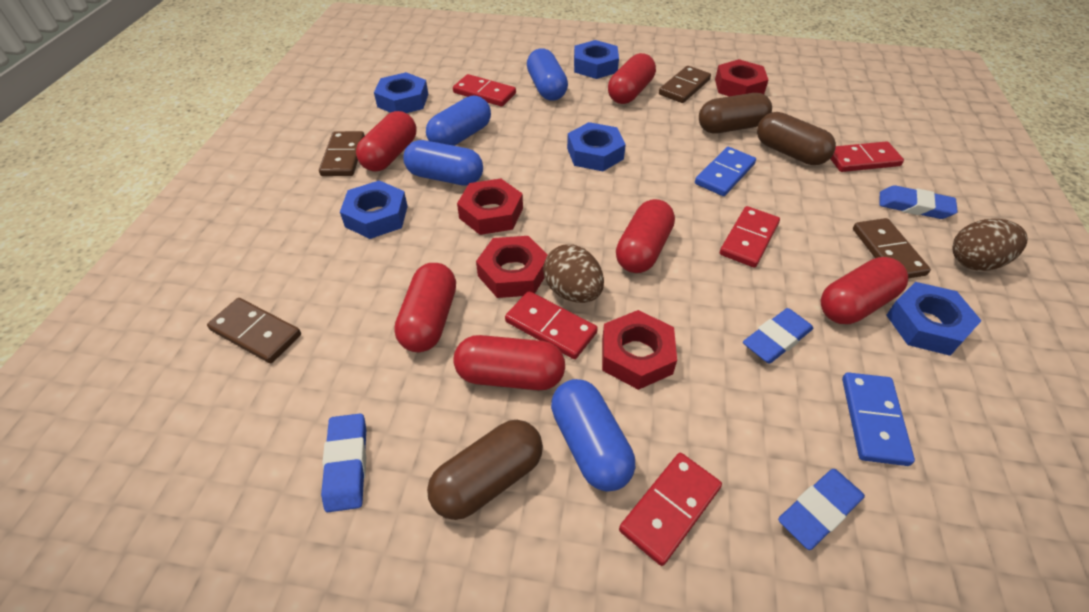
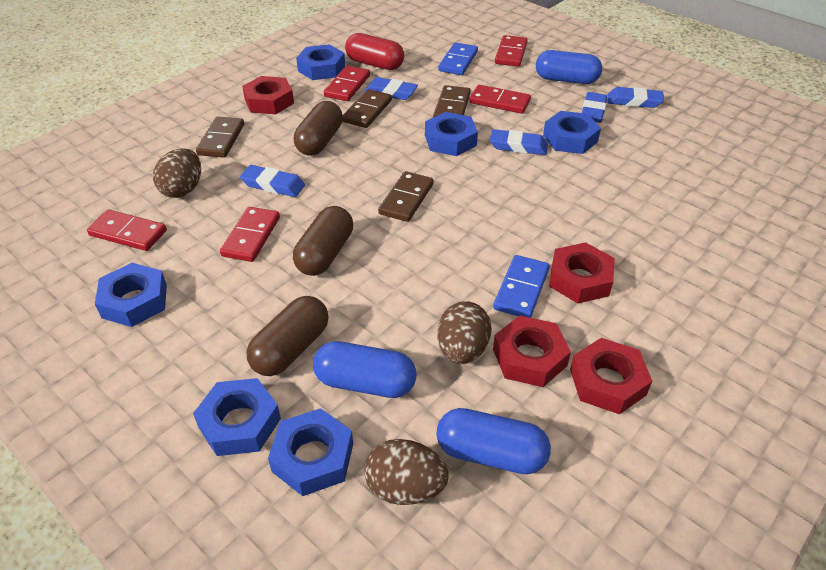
blue capsule: 4 -> 3
blue eraser: 4 -> 5
blue nut: 5 -> 6
brown egg: 2 -> 3
red capsule: 6 -> 1

